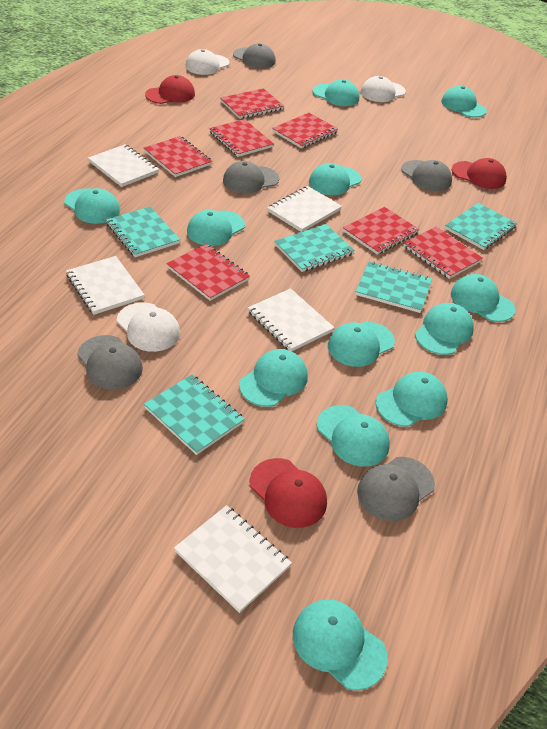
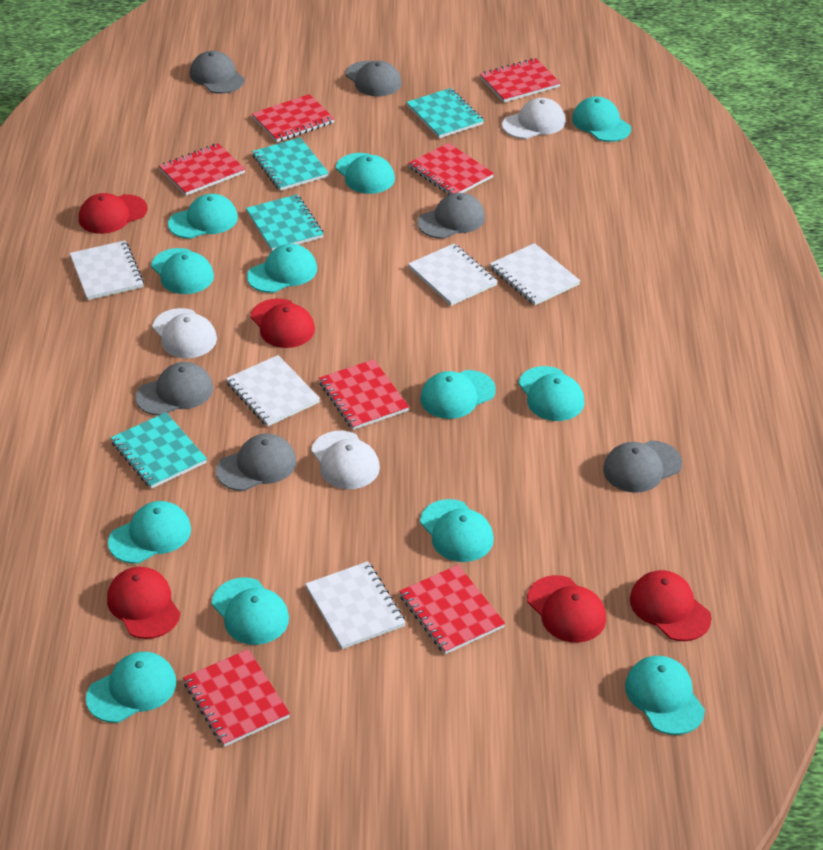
grey cap: 5 -> 6
red cap: 3 -> 5
turquoise notebook: 5 -> 4

